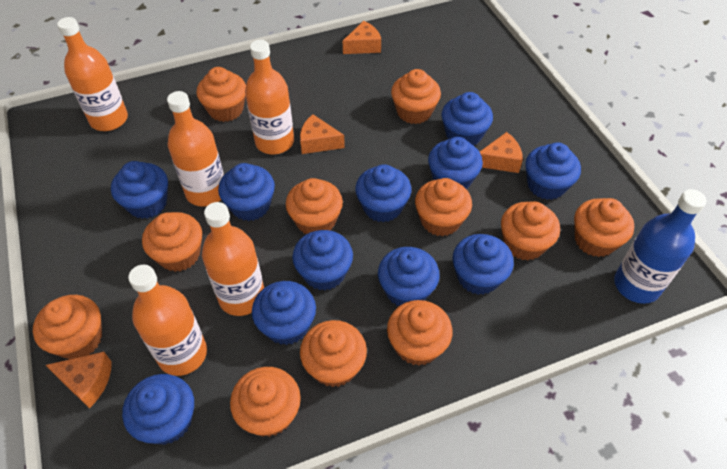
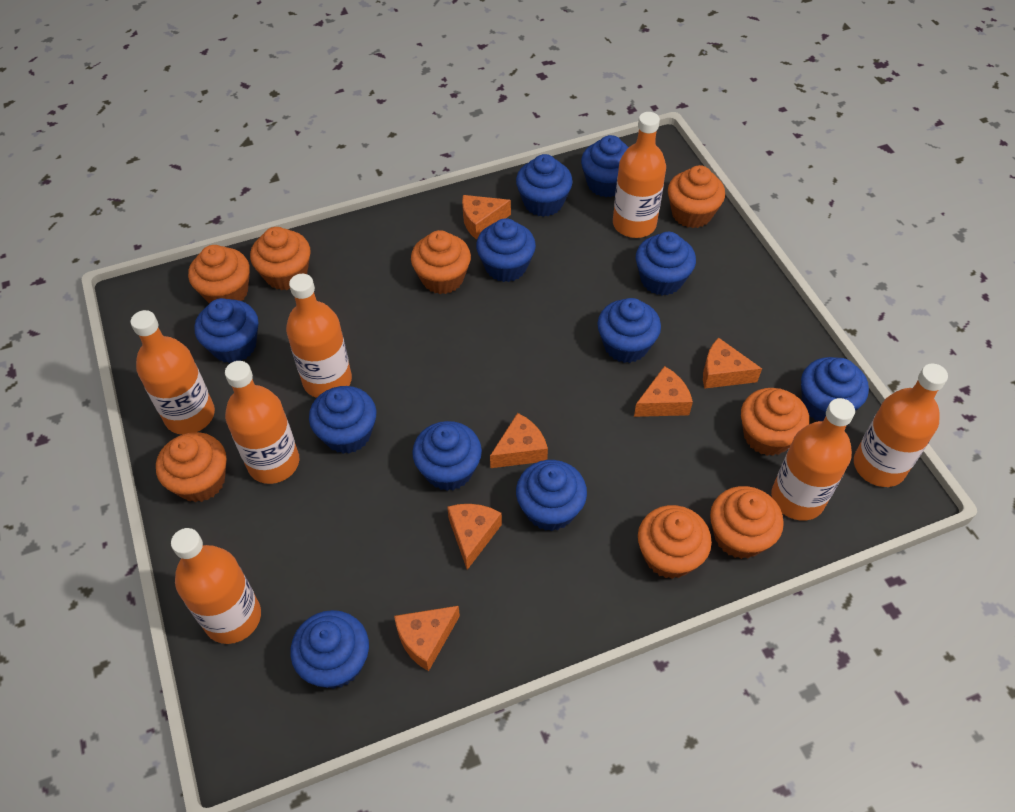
blue bottle: 1 -> 0
orange bottle: 5 -> 7
orange cheese: 4 -> 6
orange cupcake: 11 -> 8

